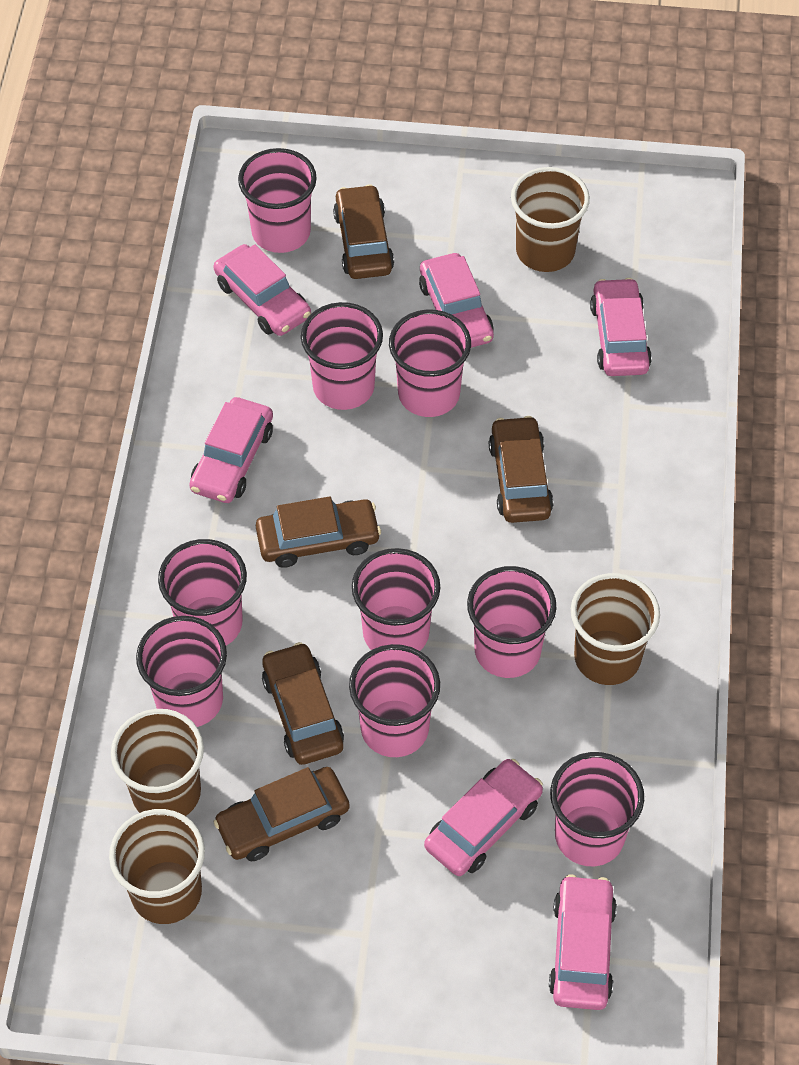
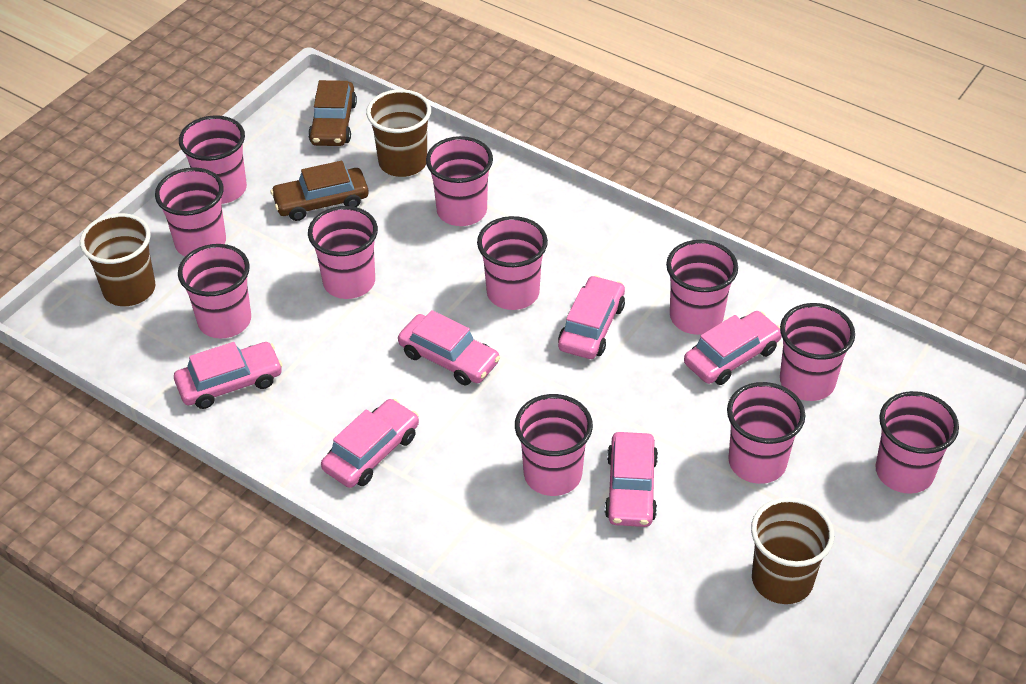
brown car: 5 -> 2
brown cup: 4 -> 3
pink cup: 9 -> 11

